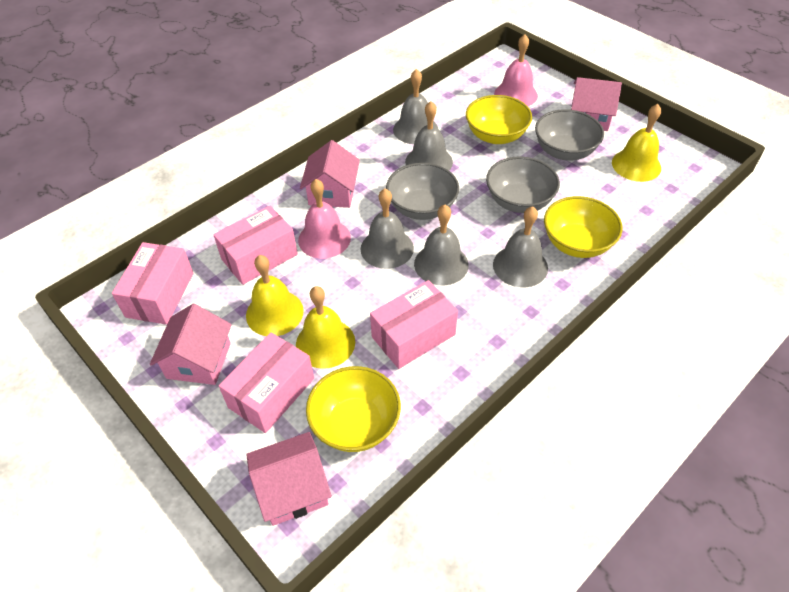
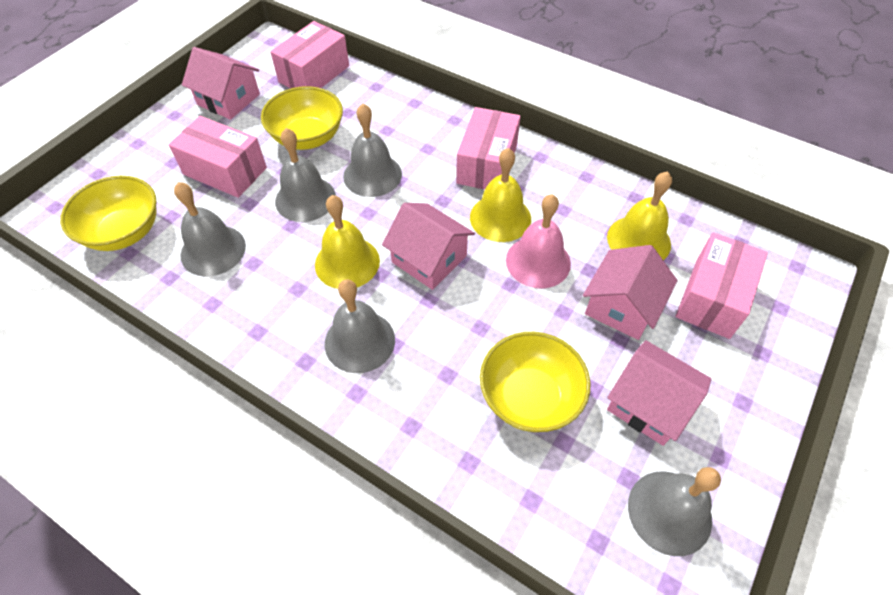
grey bowl: 3 -> 0
pink bell: 2 -> 1

